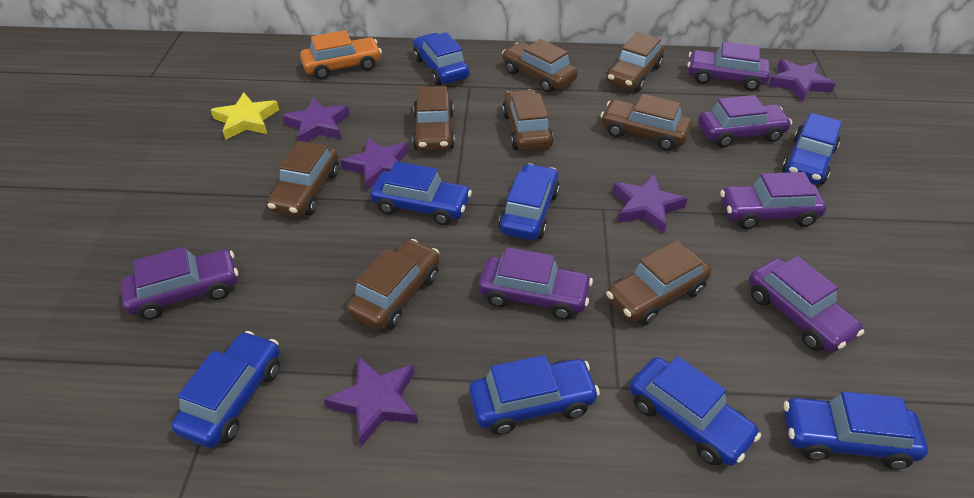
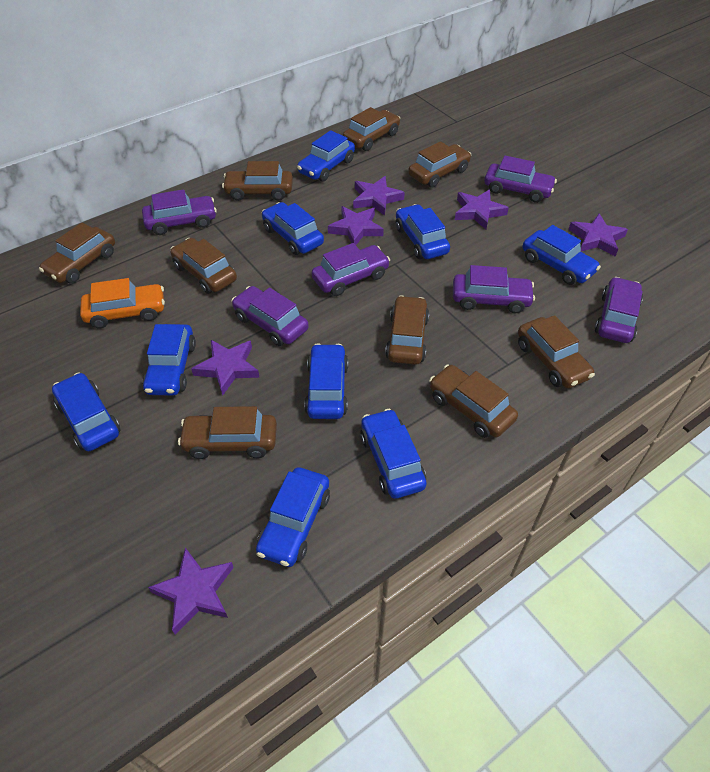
blue car: 8 -> 9
brown car: 8 -> 9
purple star: 5 -> 6
yellow star: 1 -> 0

